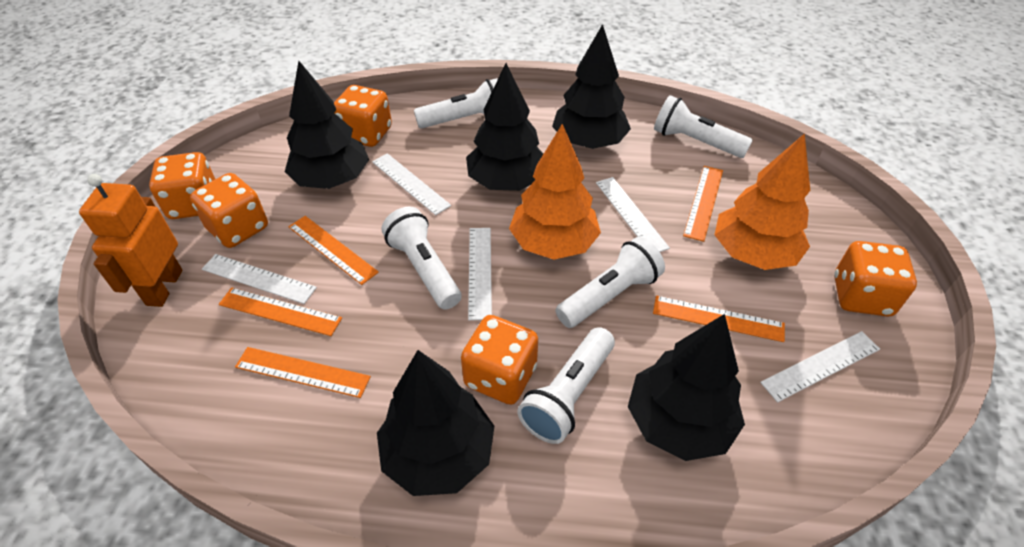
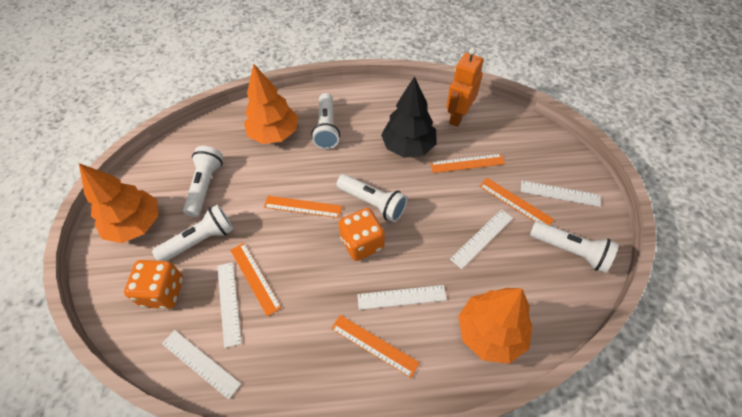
black tree: 5 -> 1
orange dice: 5 -> 2
orange tree: 2 -> 3

